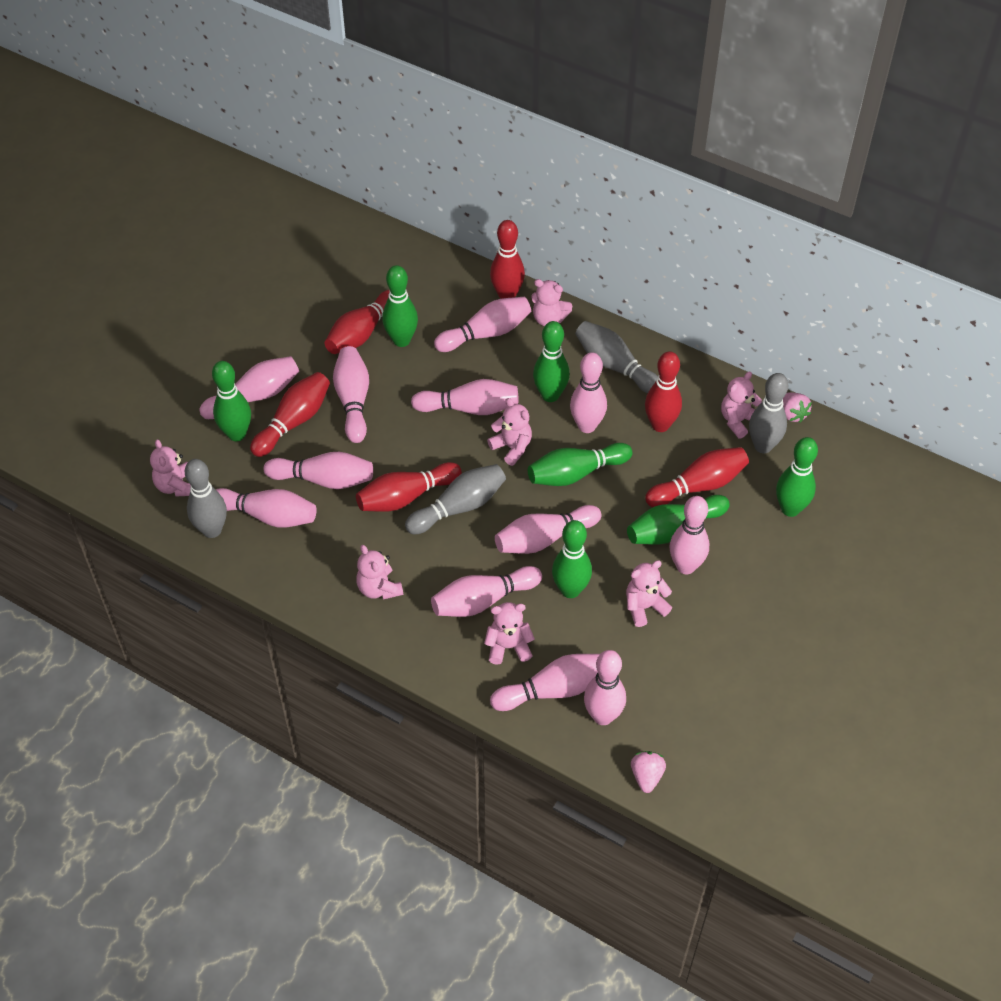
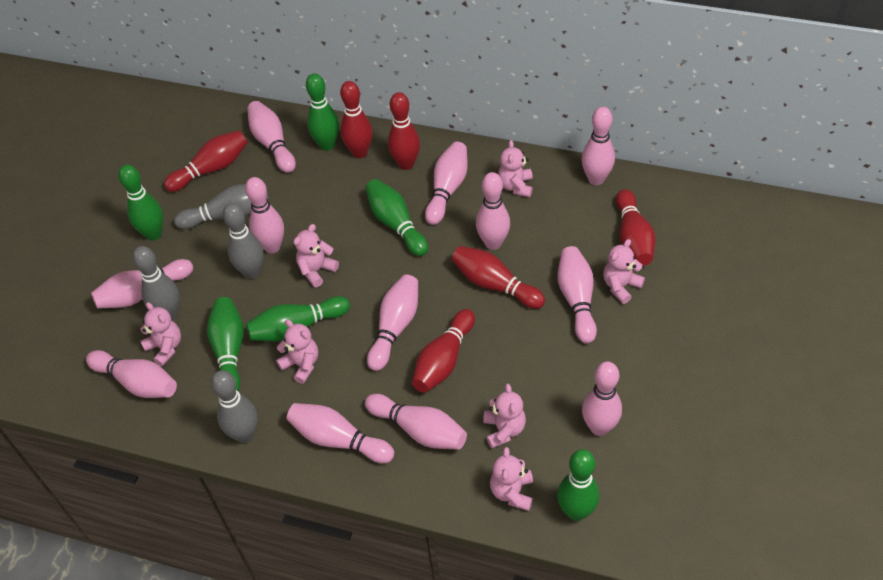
green bowling pin: 7 -> 6
pink strawberry: 2 -> 0

